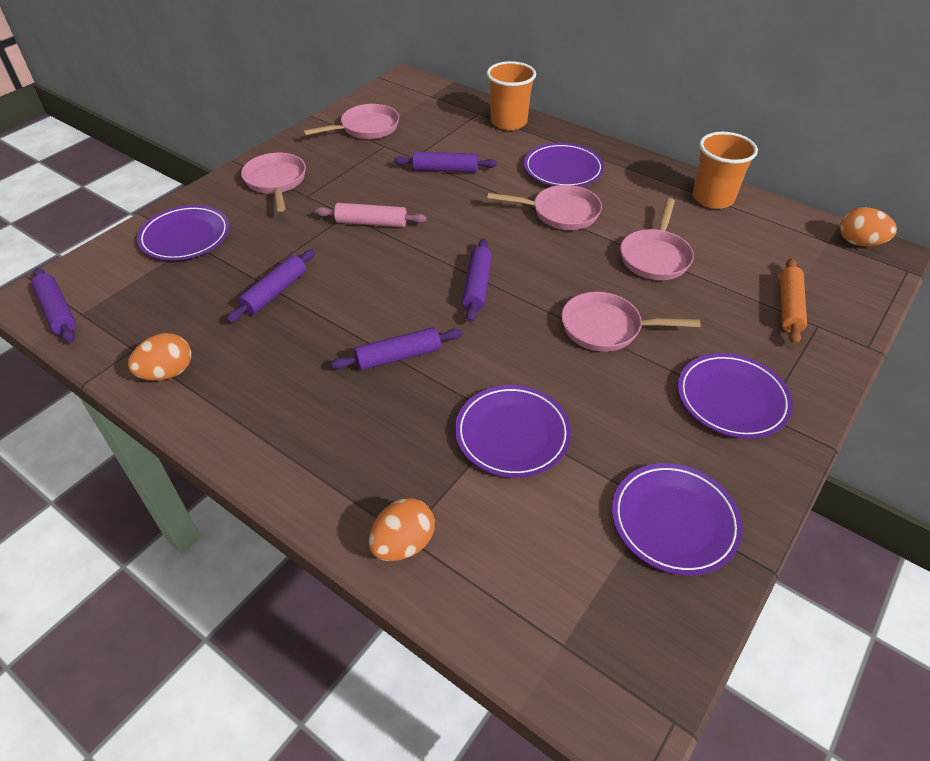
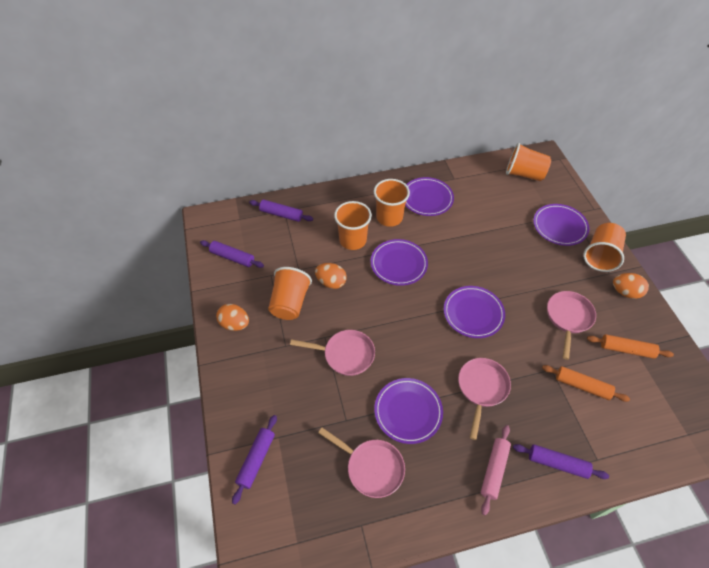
orange cup: 2 -> 5
orange rolling pin: 1 -> 2
pink pan: 5 -> 4
purple rolling pin: 5 -> 4

